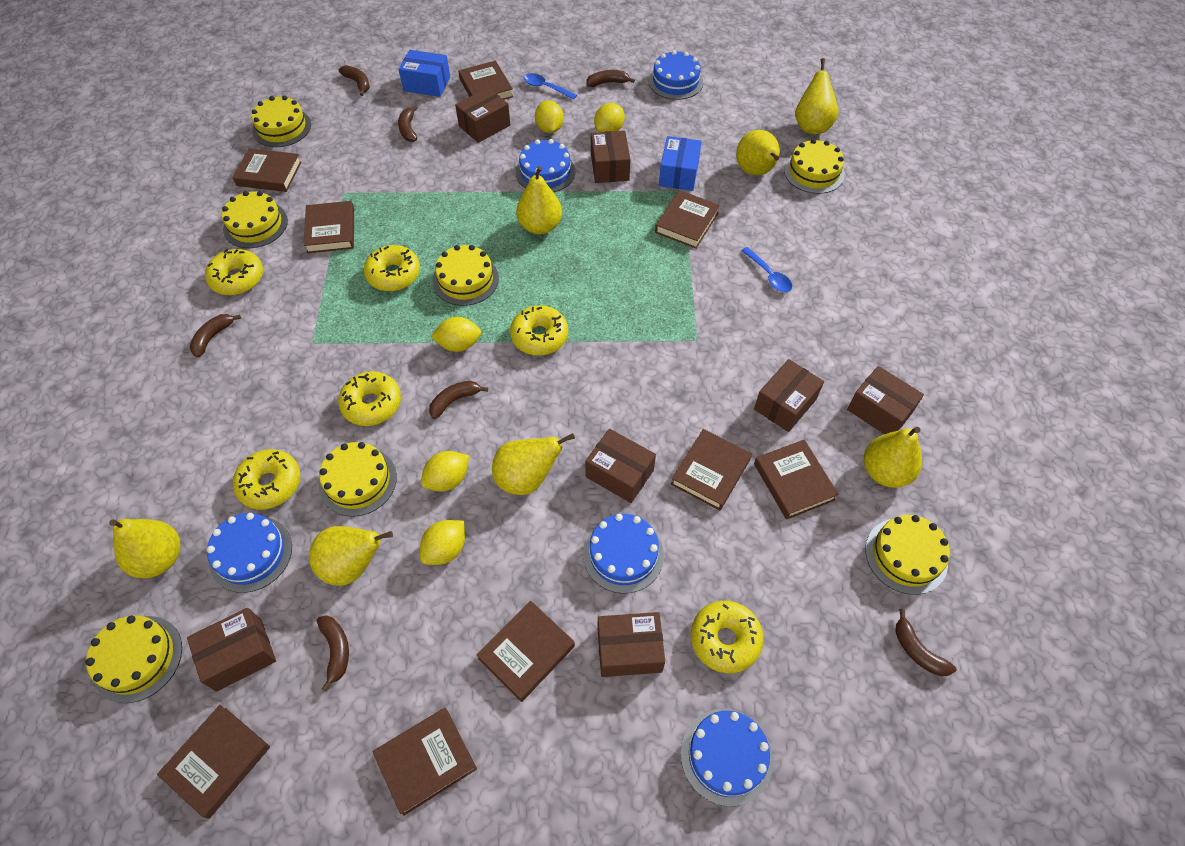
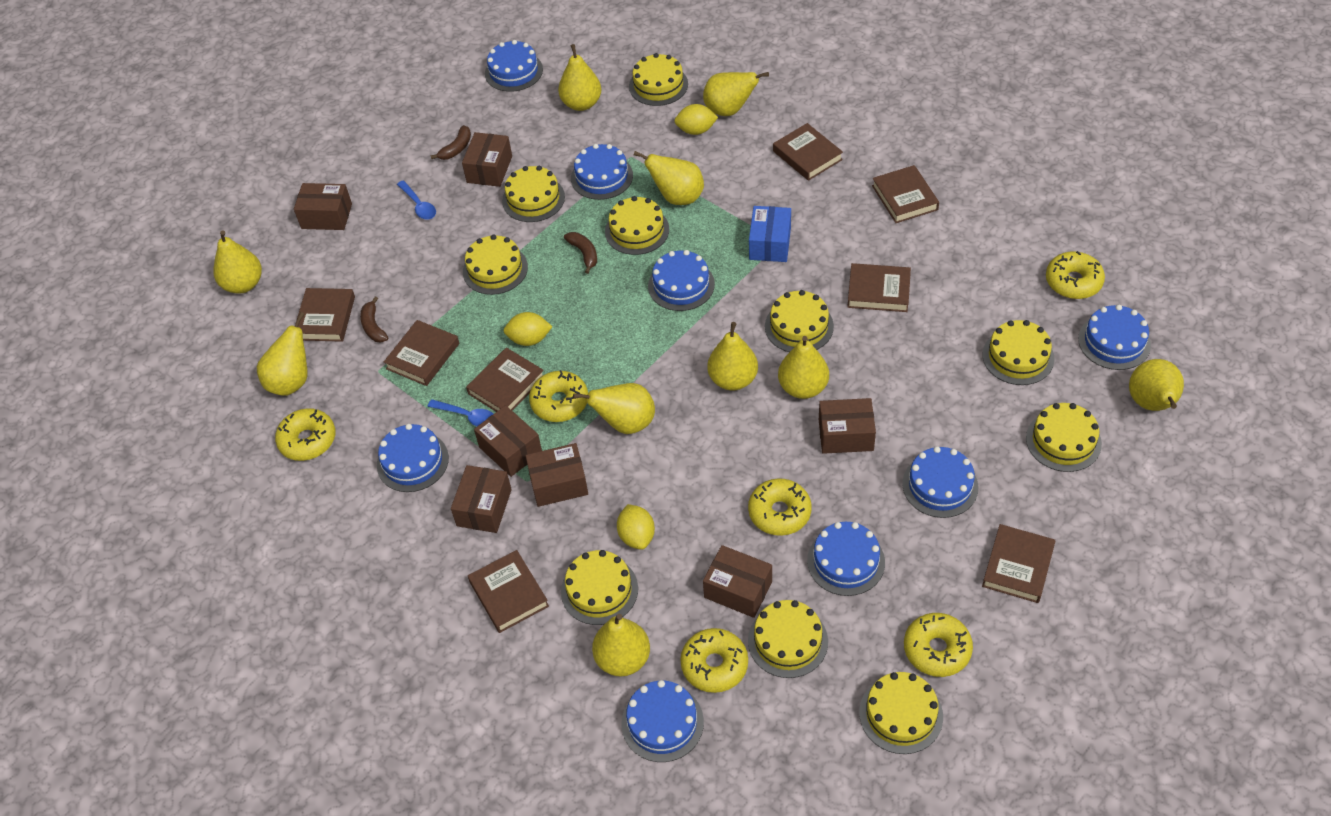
blue box: 2 -> 1
blue cake: 5 -> 8
brown banana: 7 -> 3
brown book: 9 -> 8
yellow cake: 7 -> 10
yellow lemon: 5 -> 3
yellow pear: 7 -> 10

